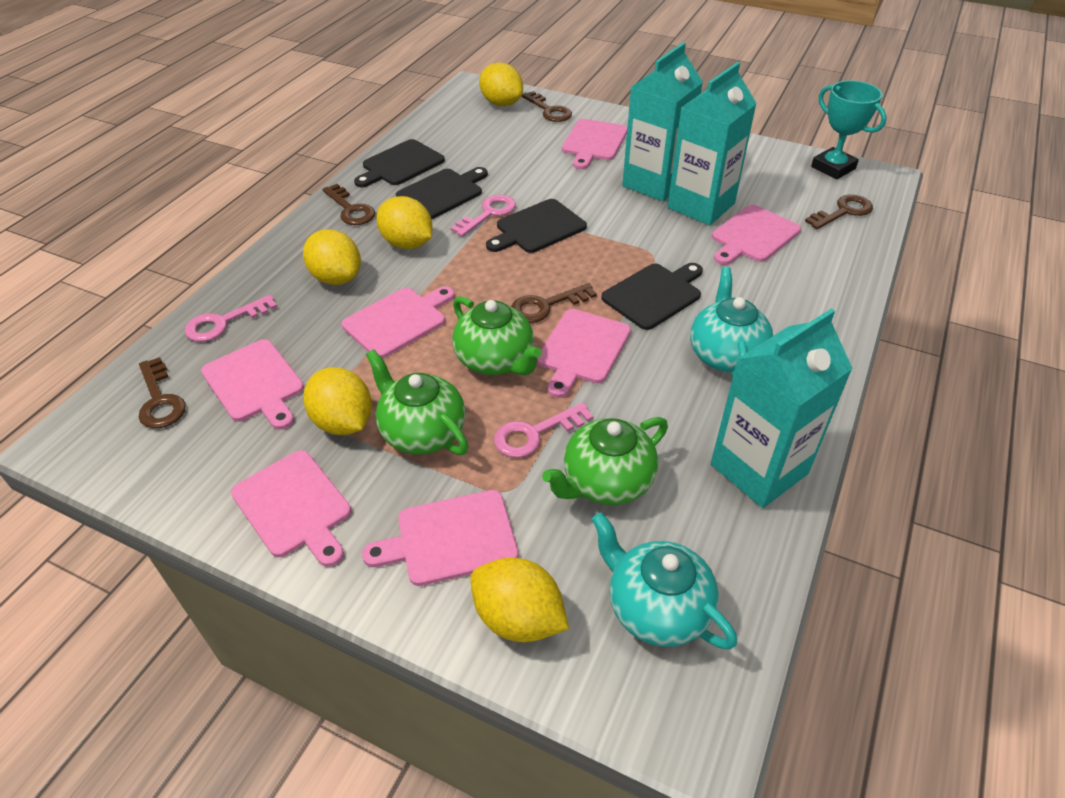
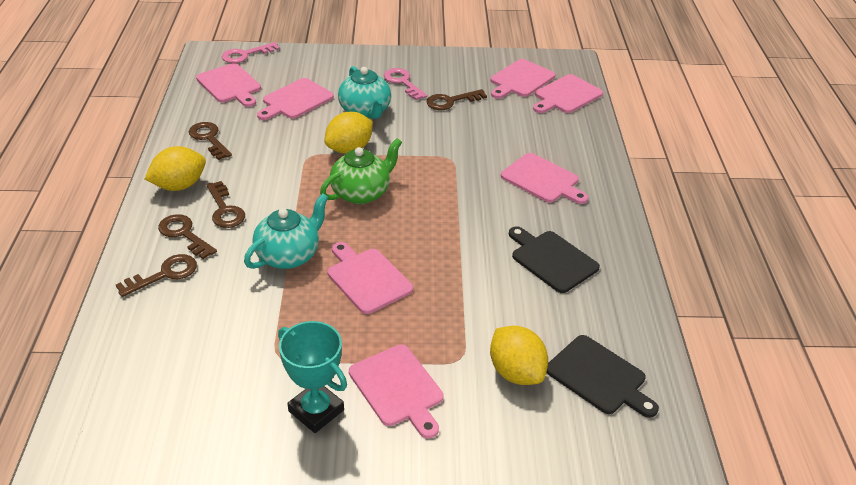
black cutting board: 4 -> 2
green teapot: 3 -> 1
pink key: 3 -> 2
turquoise carton: 3 -> 0
yellow lemon: 5 -> 3

